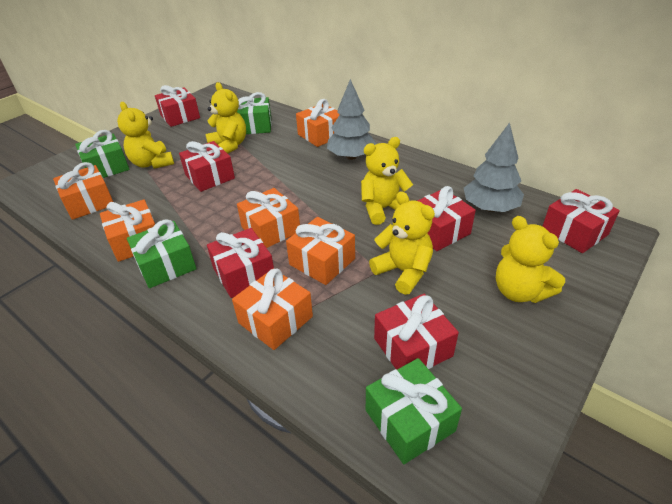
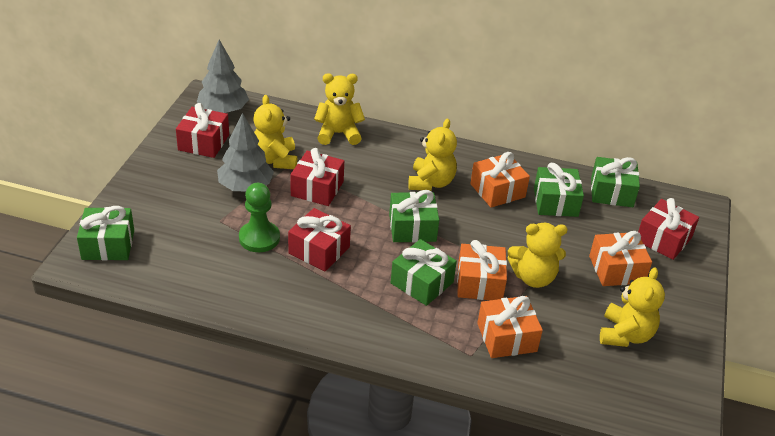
green gift: 4 -> 5
green pawn: 0 -> 1
orange gift: 6 -> 4
red gift: 6 -> 4

